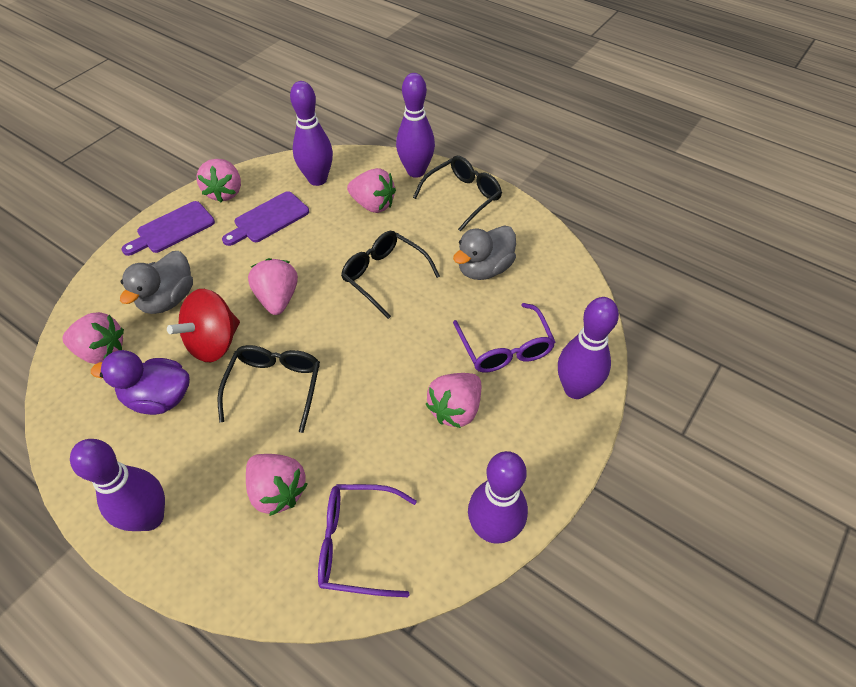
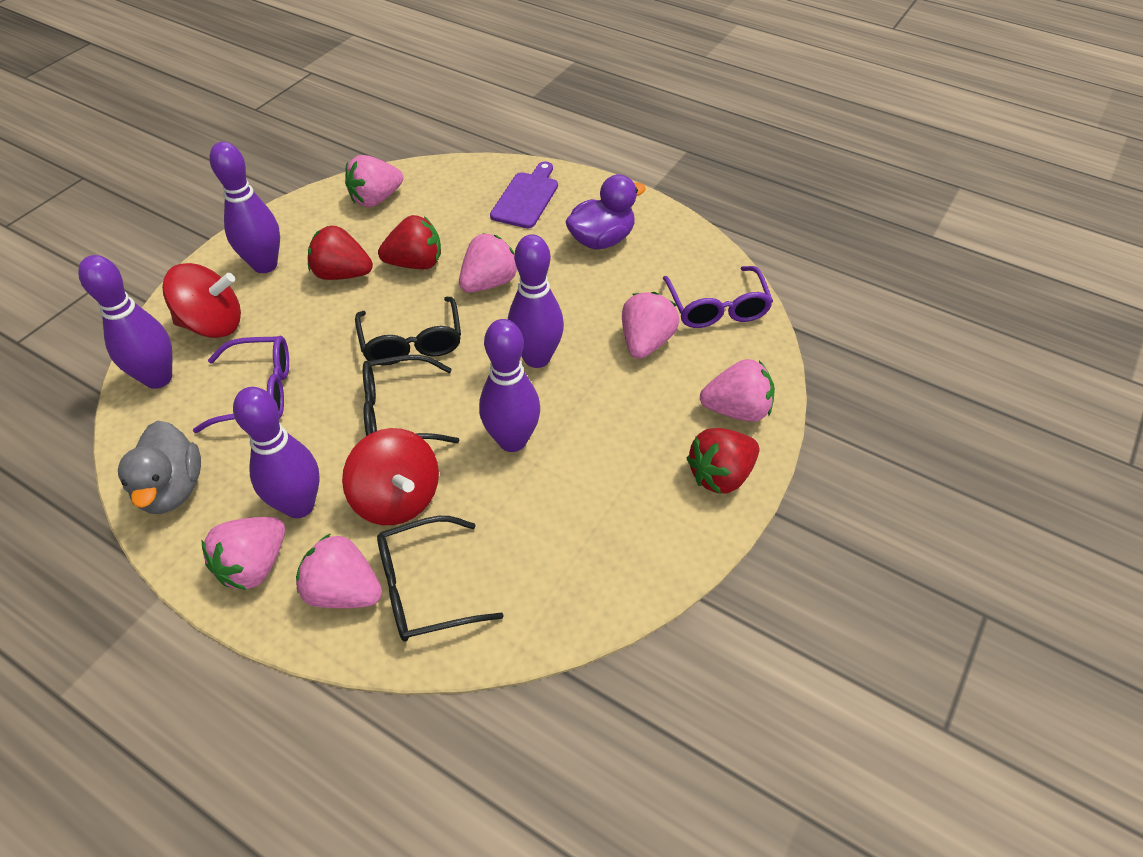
grey duck: 2 -> 1
purple cutting board: 2 -> 1
red spinning top: 1 -> 2
red strawberry: 0 -> 3

